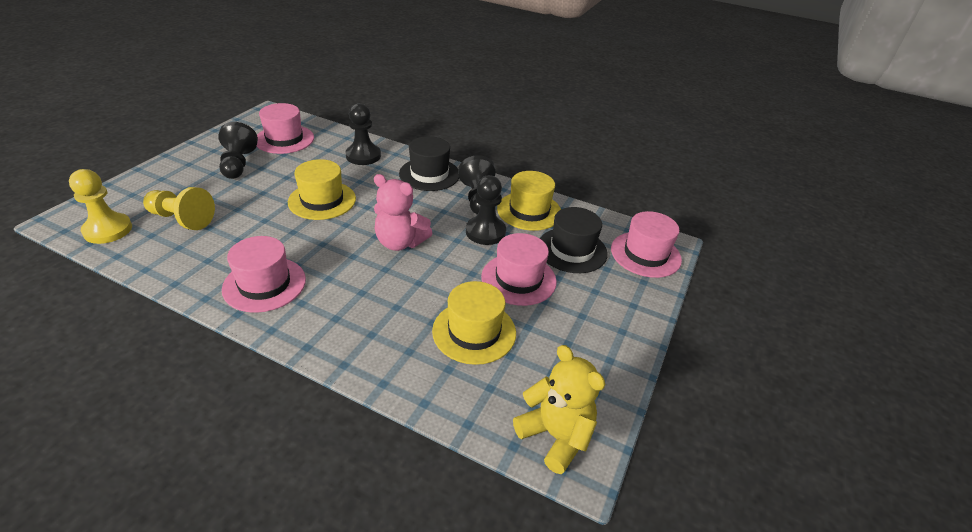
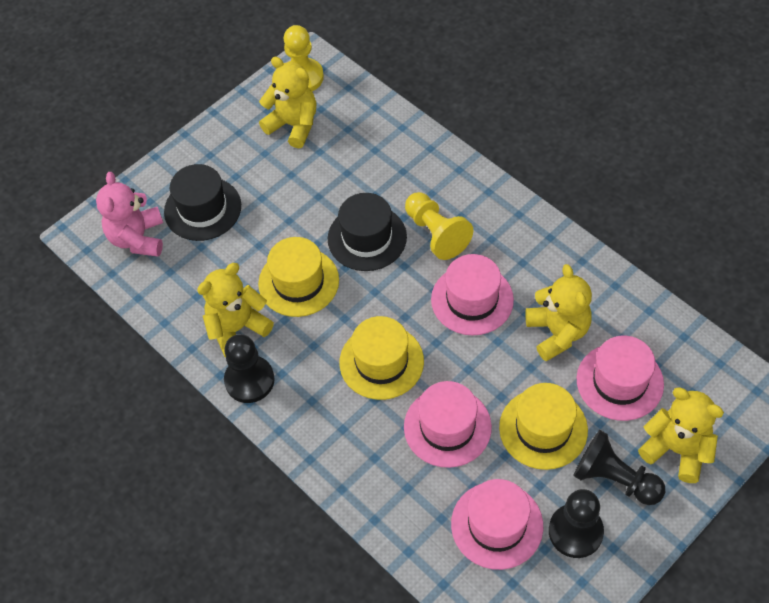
black pawn: 4 -> 3
yellow teddy bear: 1 -> 4

